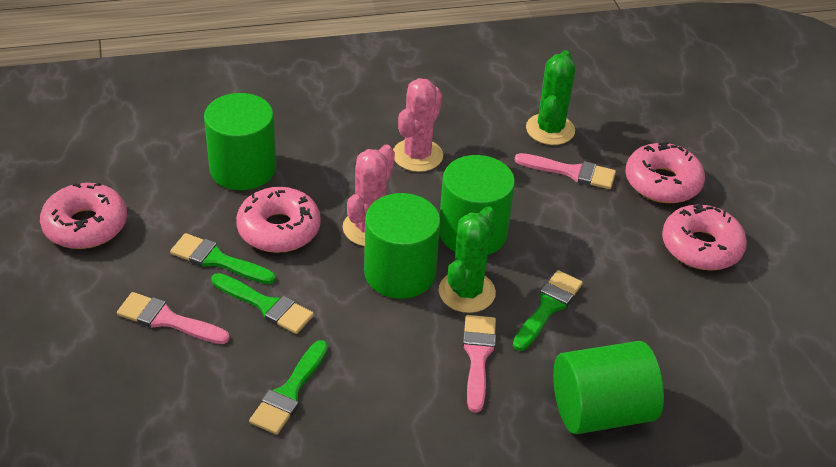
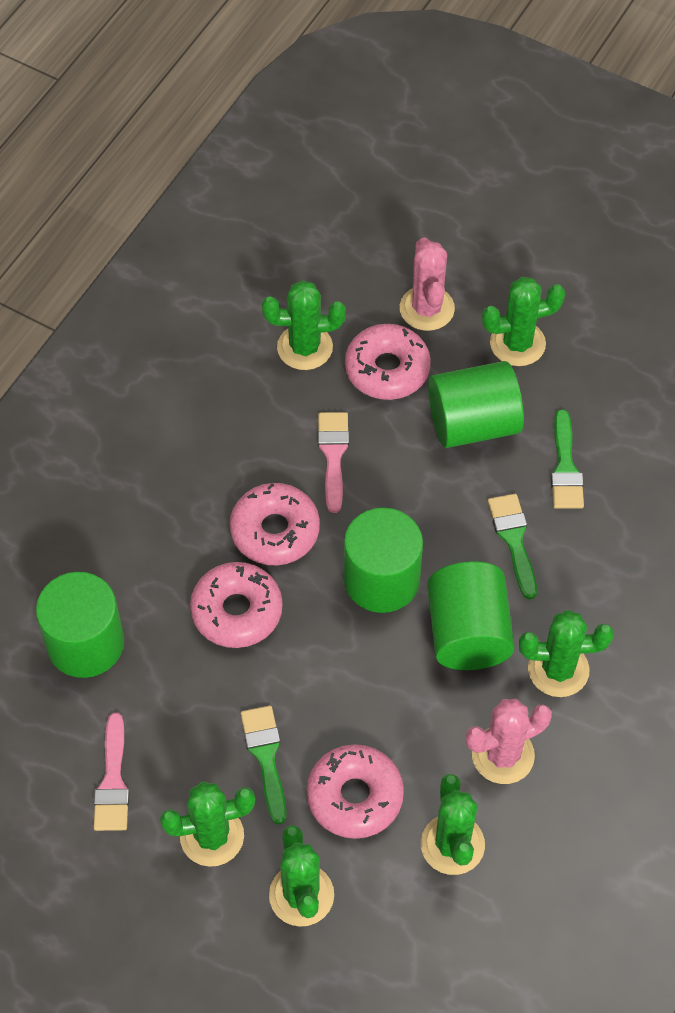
green brush: 4 -> 3
green cactus: 2 -> 6
pink brush: 3 -> 2

